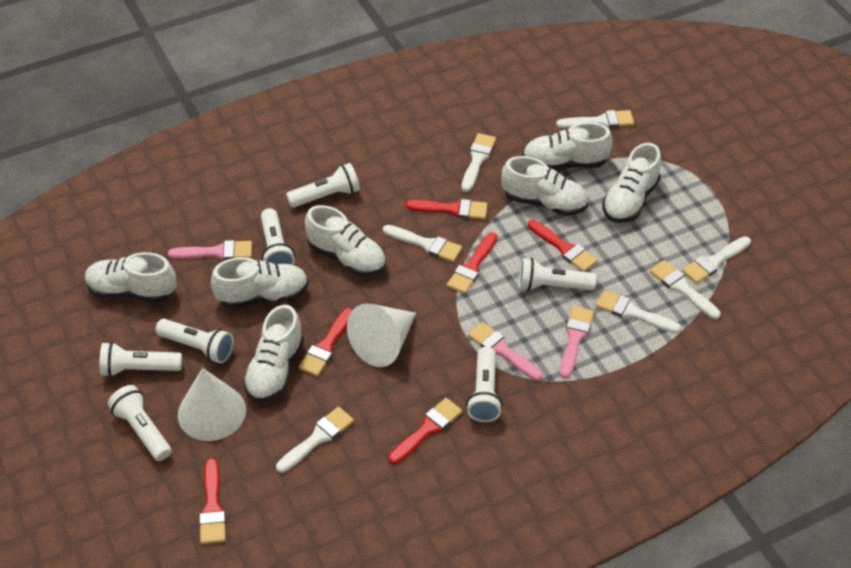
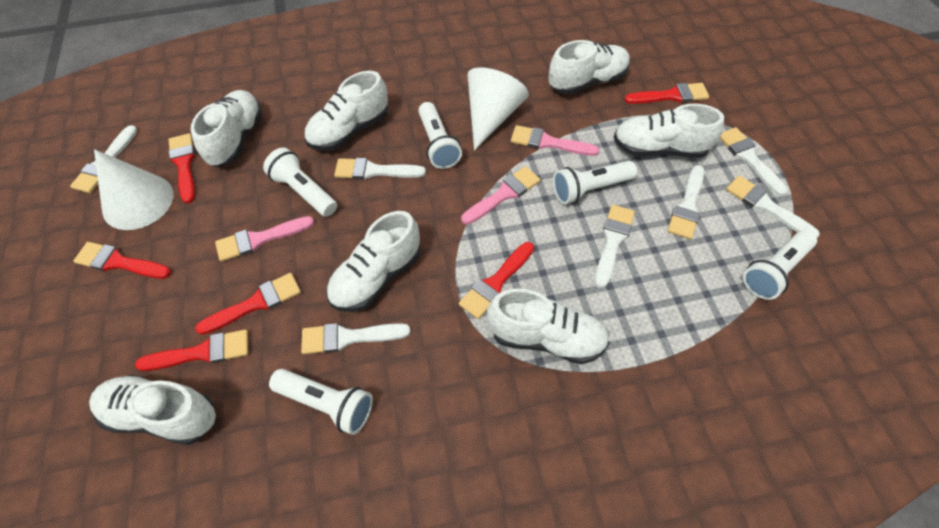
white flashlight: 7 -> 5

